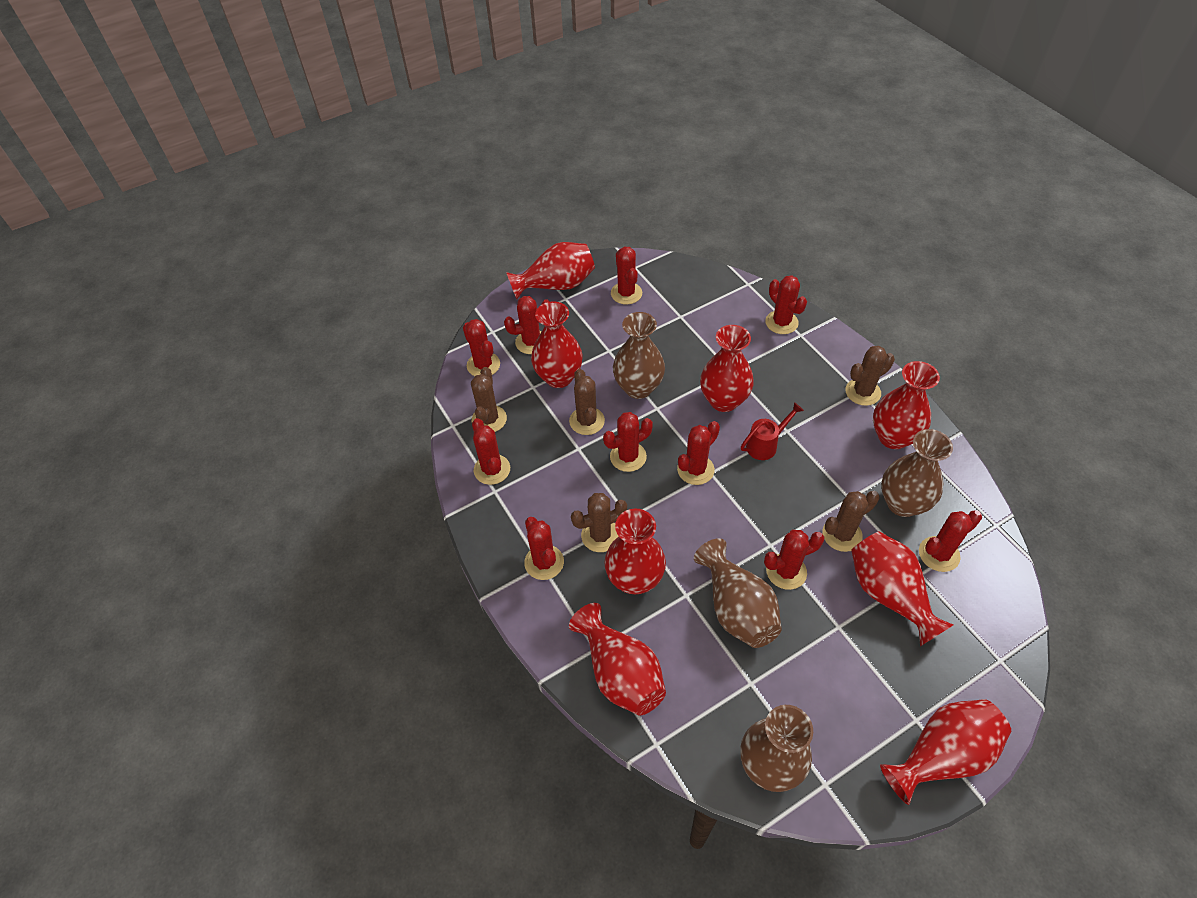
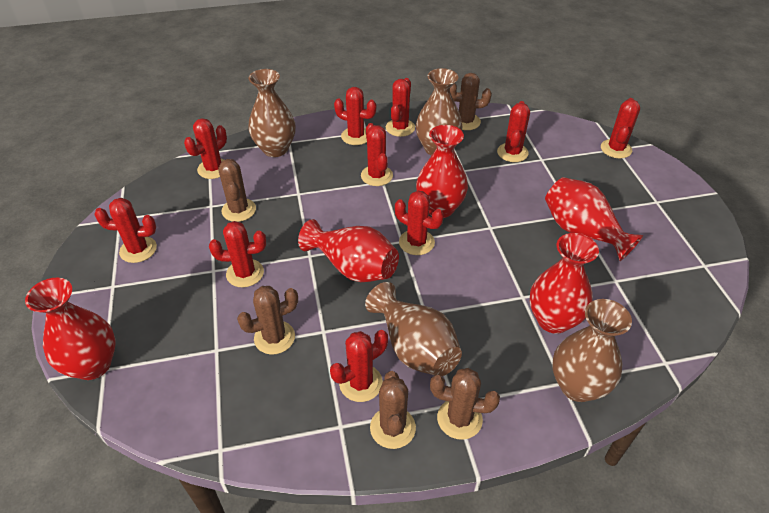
red vase: 8 -> 5
red watering can: 1 -> 0

